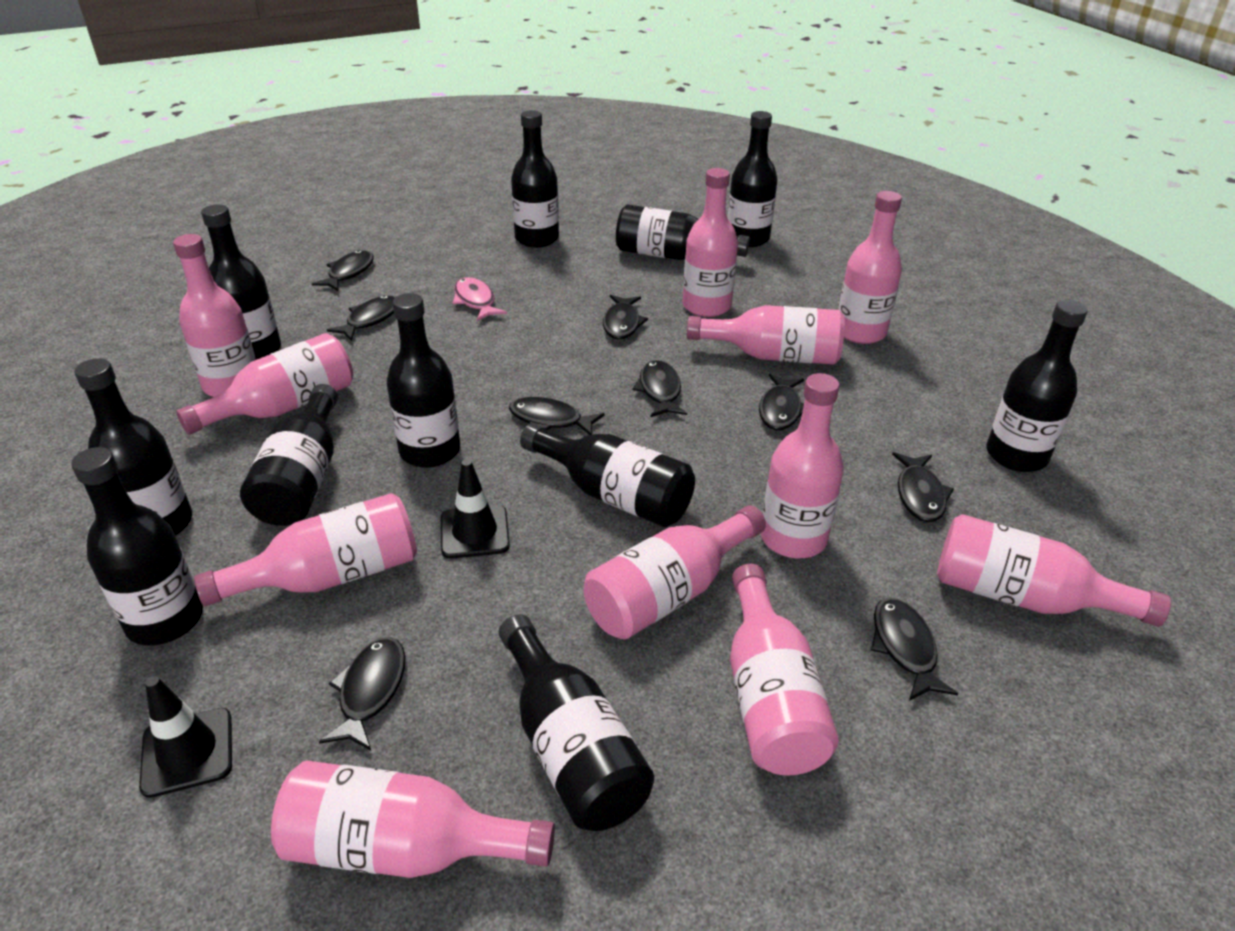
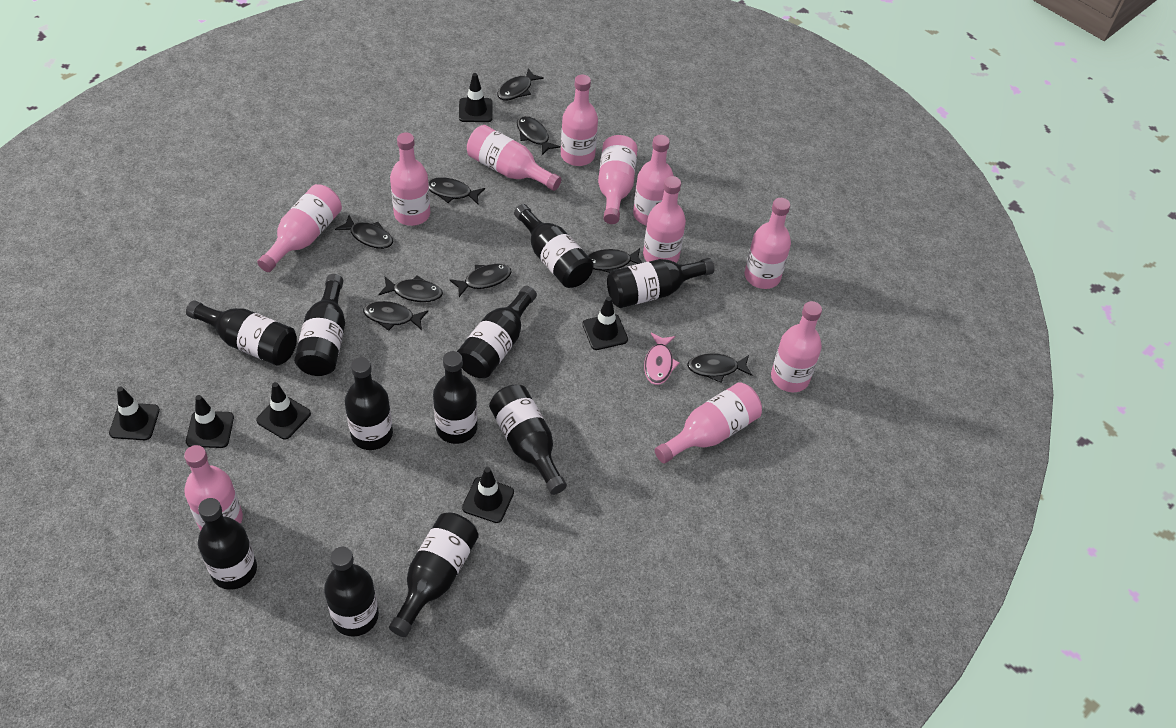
black traffic cone: 2 -> 6

